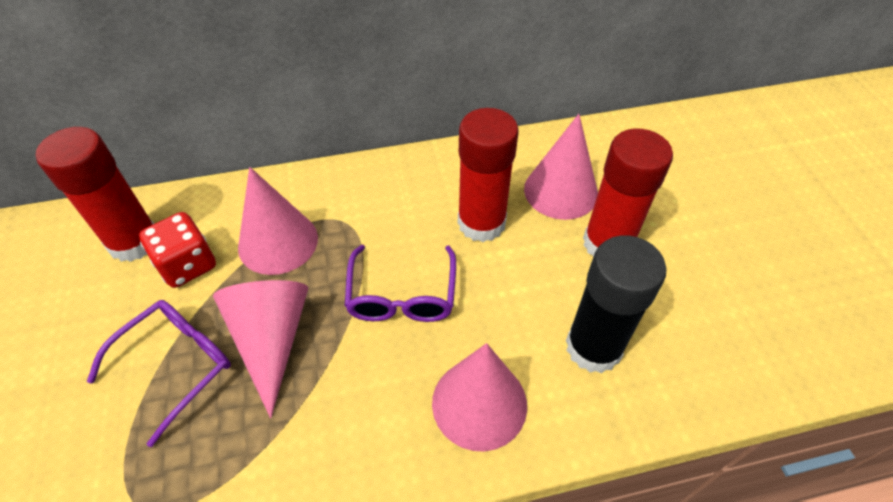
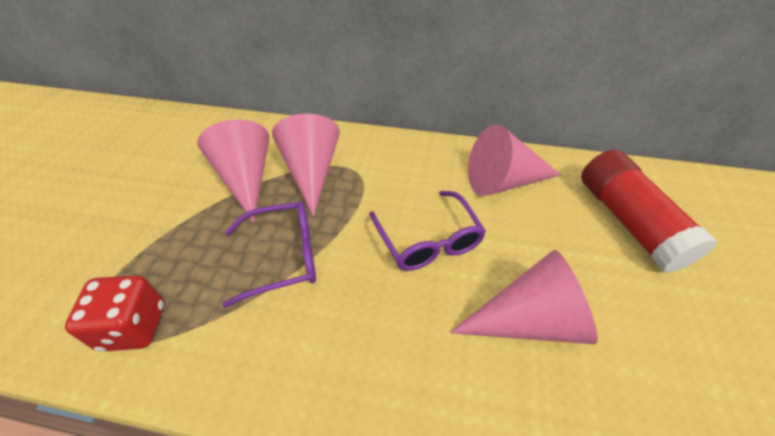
black glue stick: 1 -> 0
red glue stick: 3 -> 1

